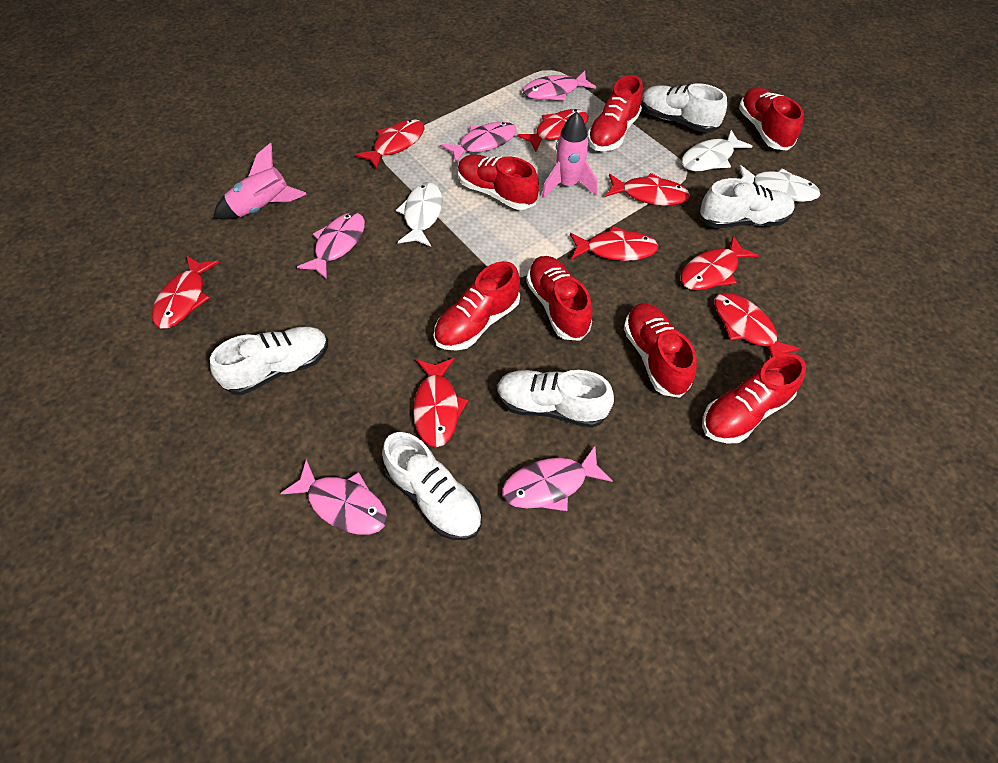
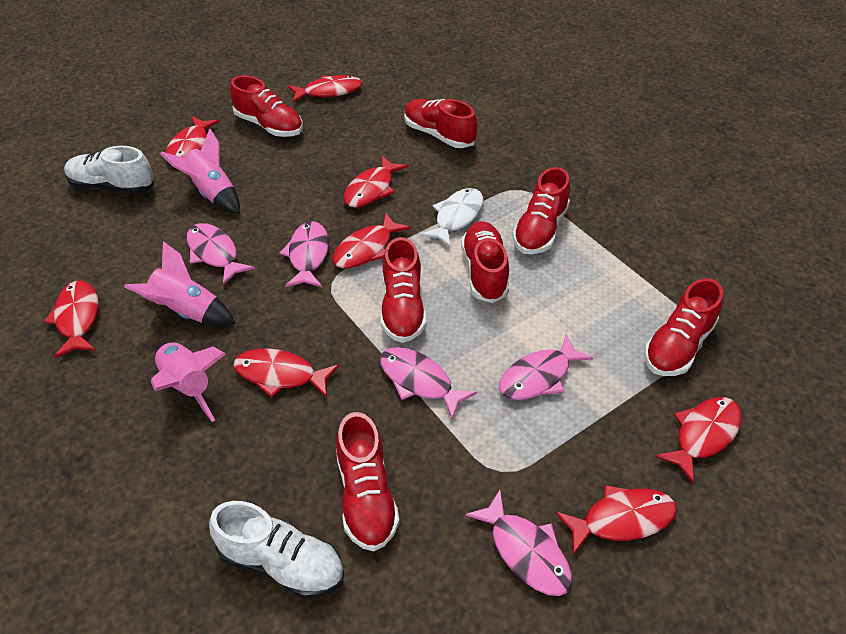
pink rocket: 2 -> 3
white fish: 3 -> 1
white shoe: 5 -> 2

